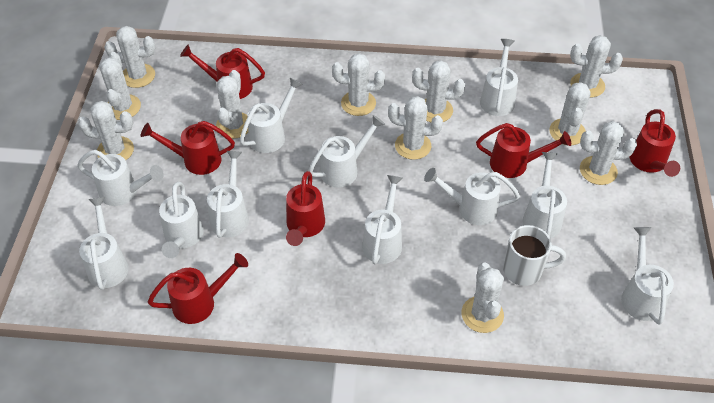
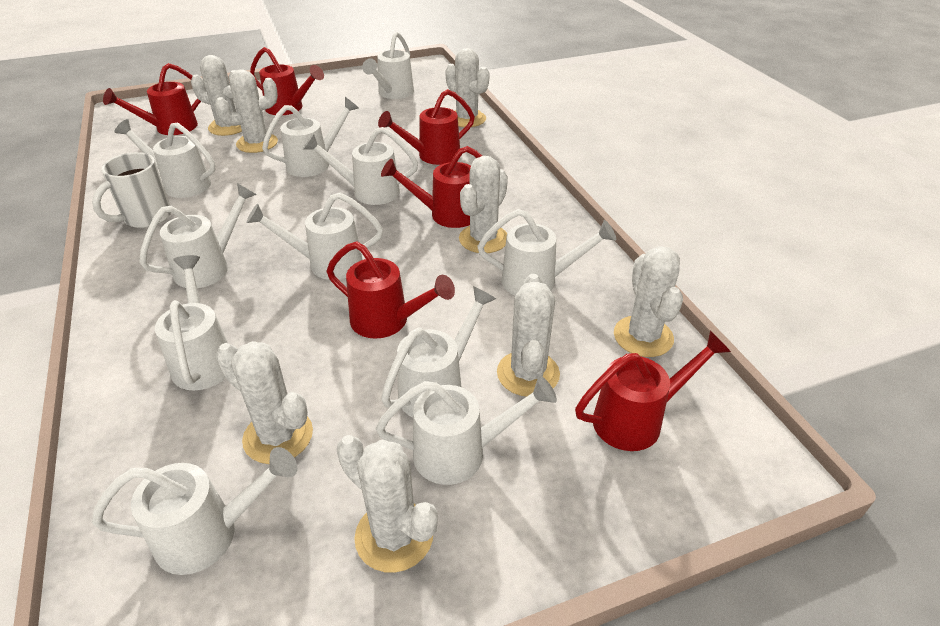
white cactus: 11 -> 8

